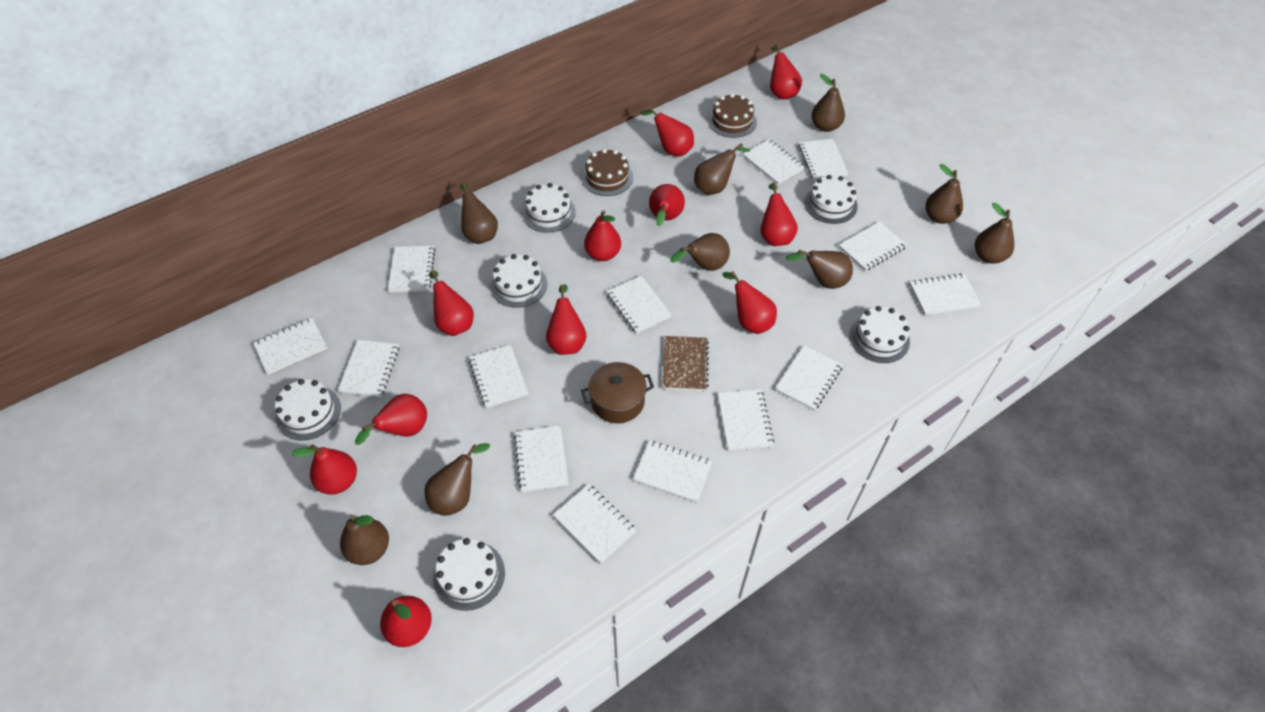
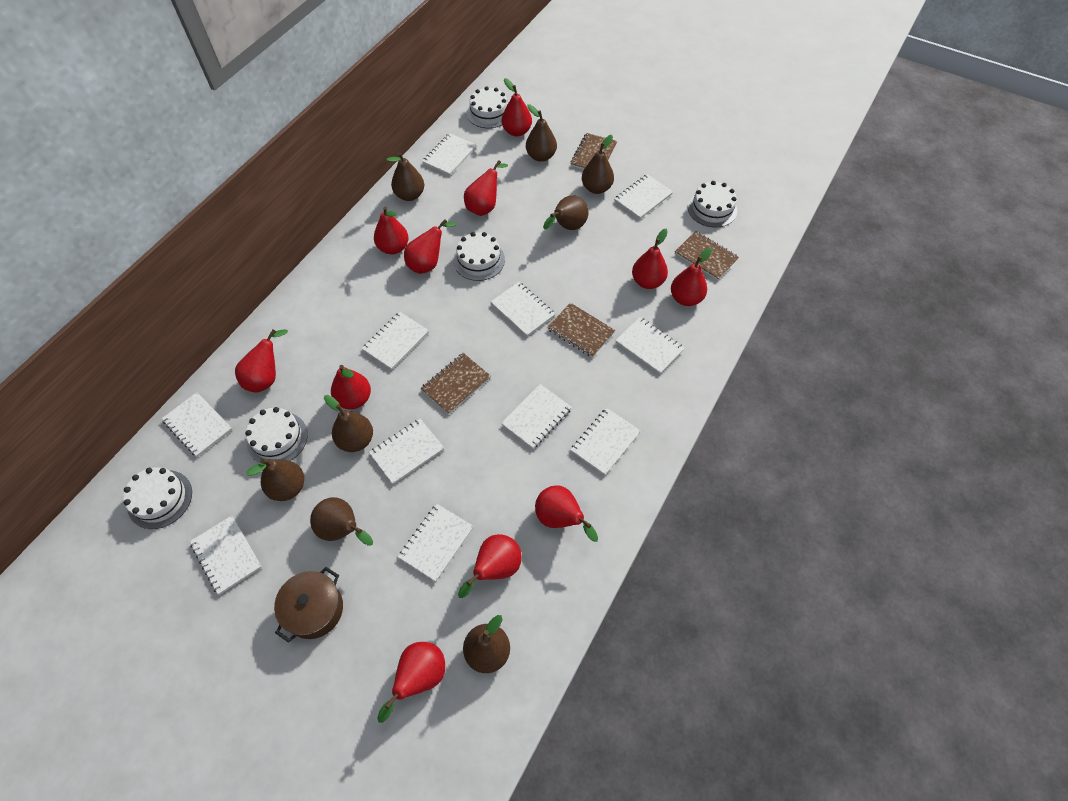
brown cake: 2 -> 0
brown notebook: 1 -> 4
brown pear: 9 -> 8
white cake: 6 -> 5
white notebook: 14 -> 11

